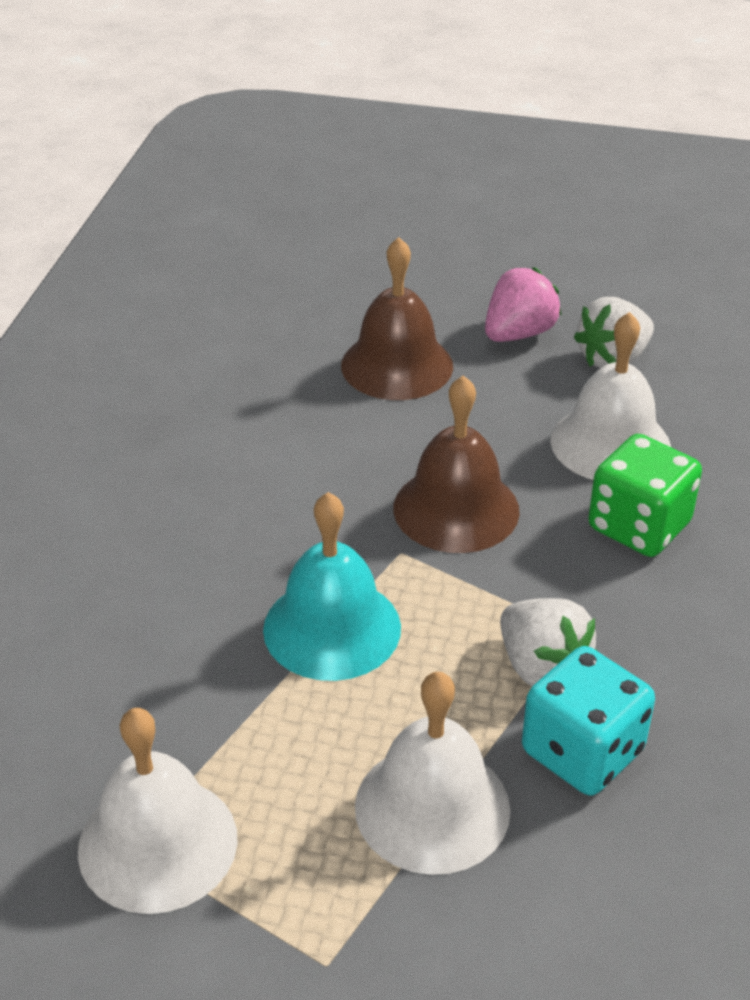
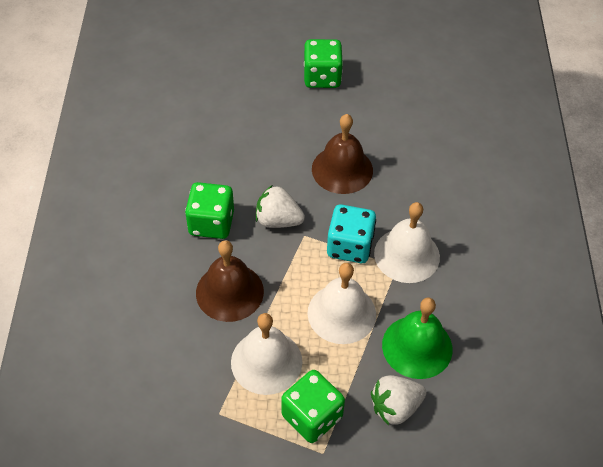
green bell: 0 -> 1
green dice: 1 -> 3
pink strawberry: 1 -> 0
turquoise bell: 1 -> 0

